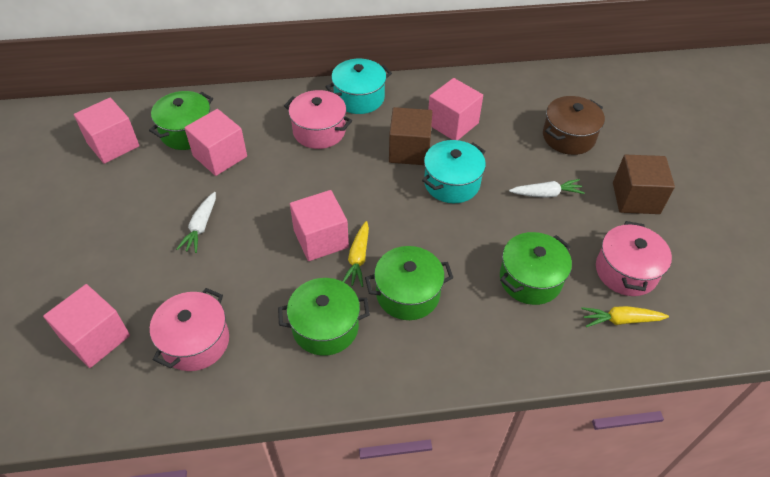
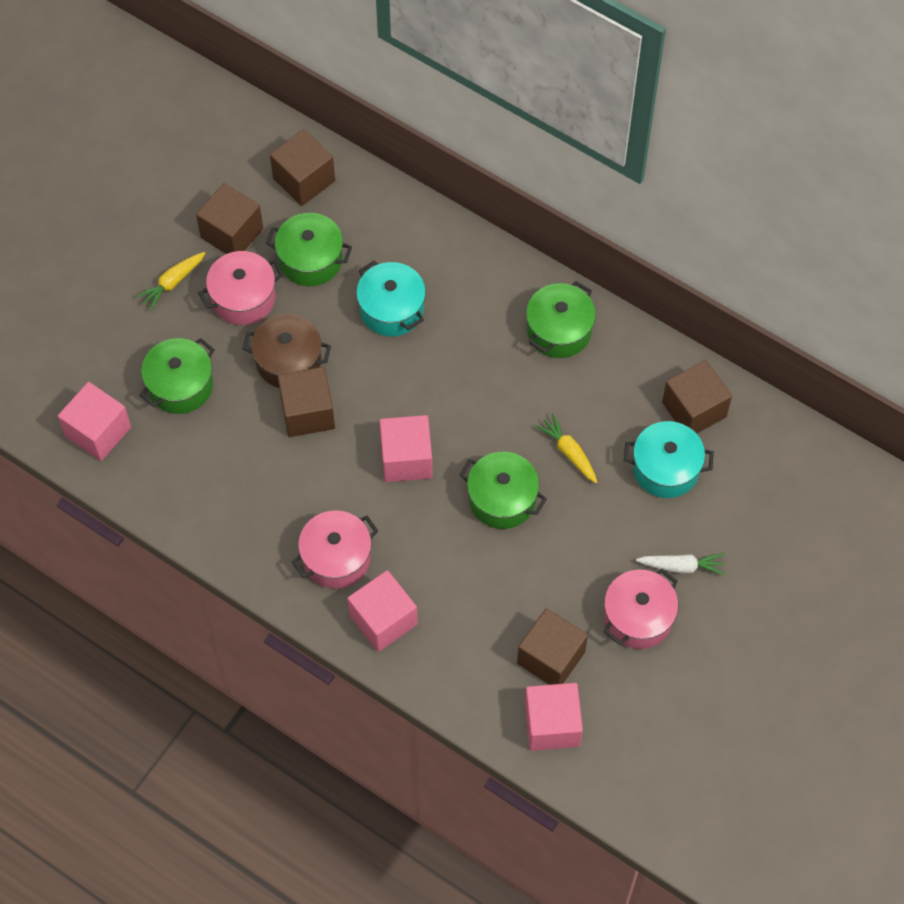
brown cube: 2 -> 5
pink cube: 5 -> 4
white carrot: 2 -> 1

